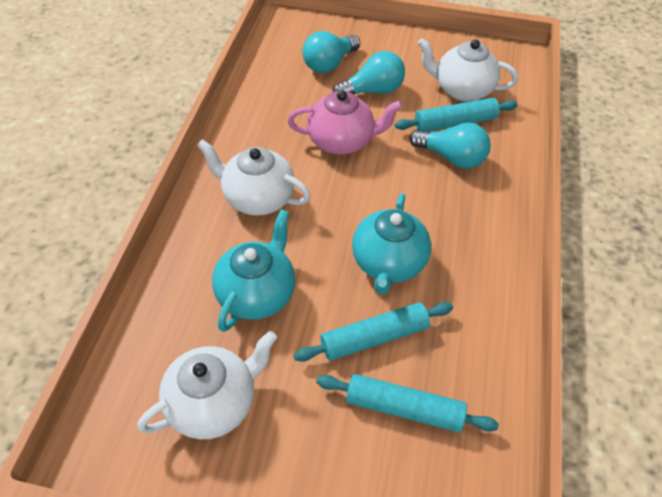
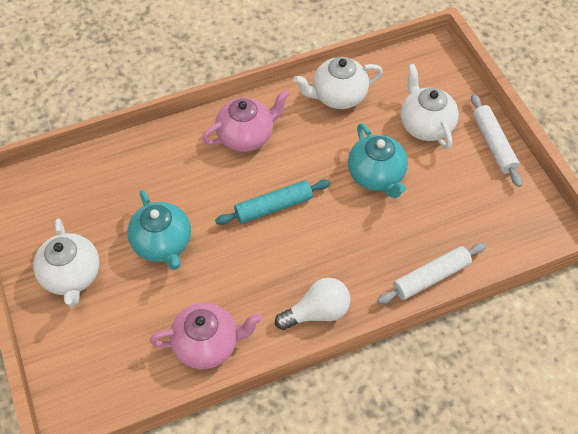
pink teapot: 1 -> 2
turquoise light bulb: 3 -> 0
turquoise rolling pin: 3 -> 1
white light bulb: 0 -> 1
white rolling pin: 0 -> 2

